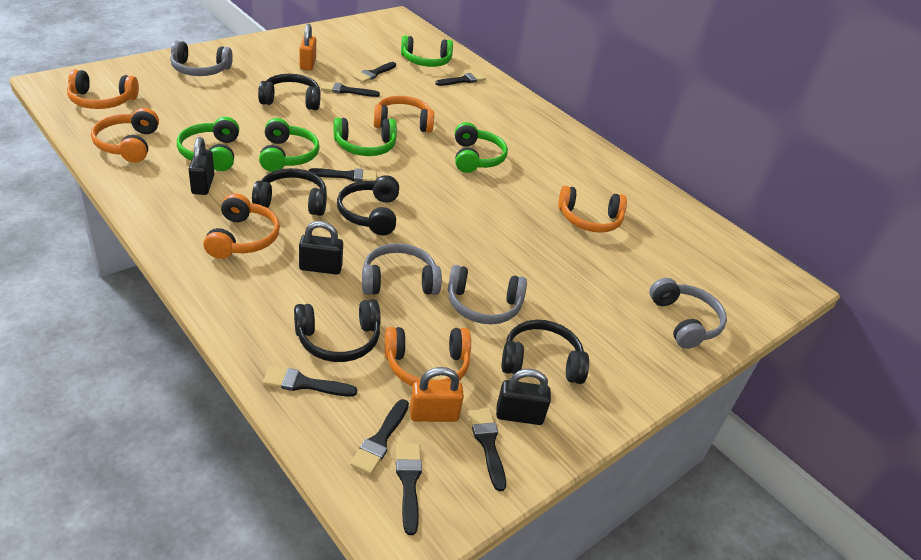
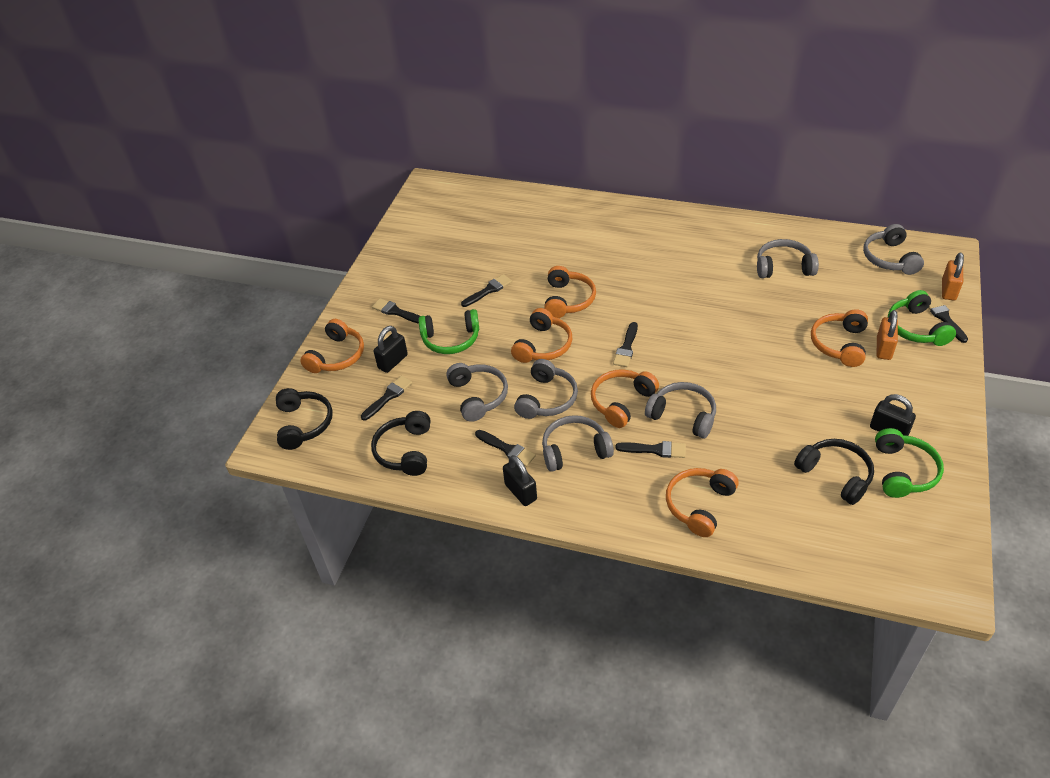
black brush: 8 -> 7
black headphones: 5 -> 3
green headphones: 5 -> 3
grey headphones: 4 -> 6

